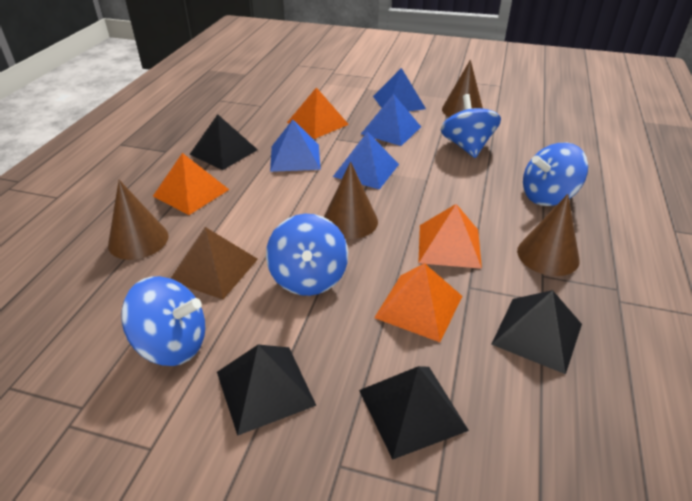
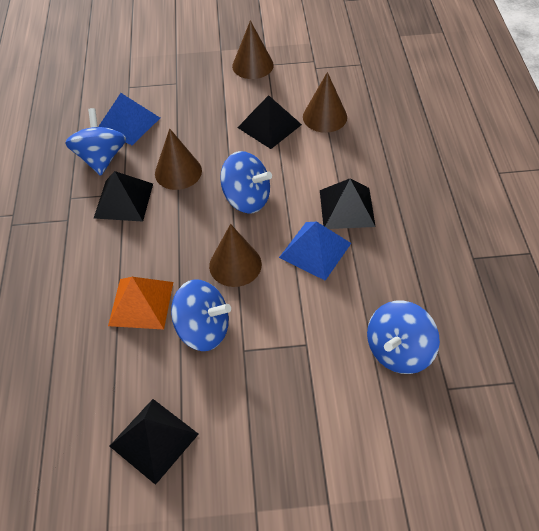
blue pyramid: 4 -> 2
brown pyramid: 1 -> 0
orange pyramid: 4 -> 1

